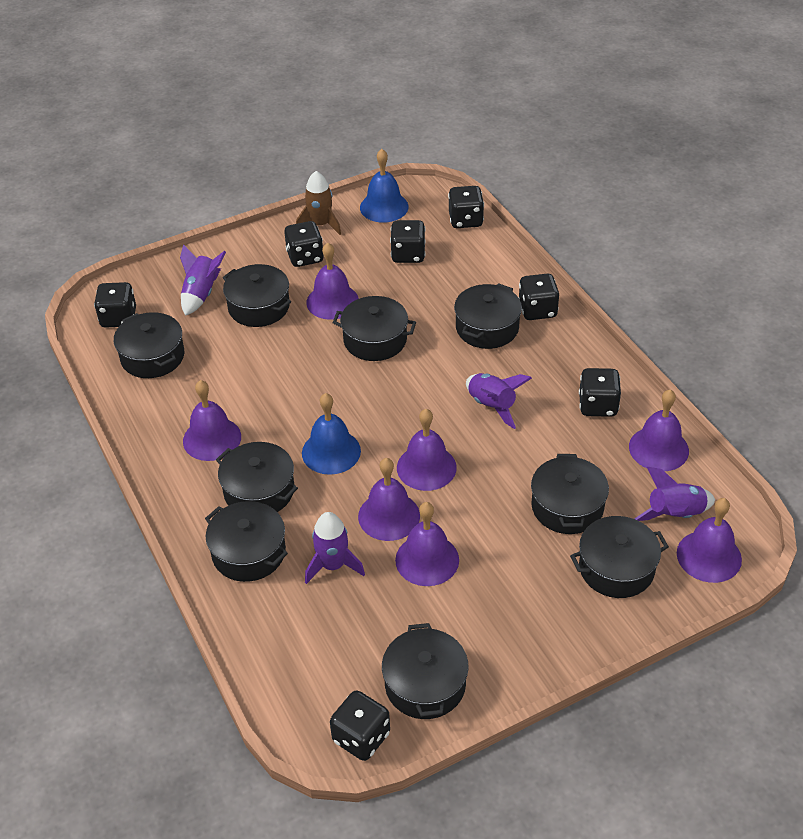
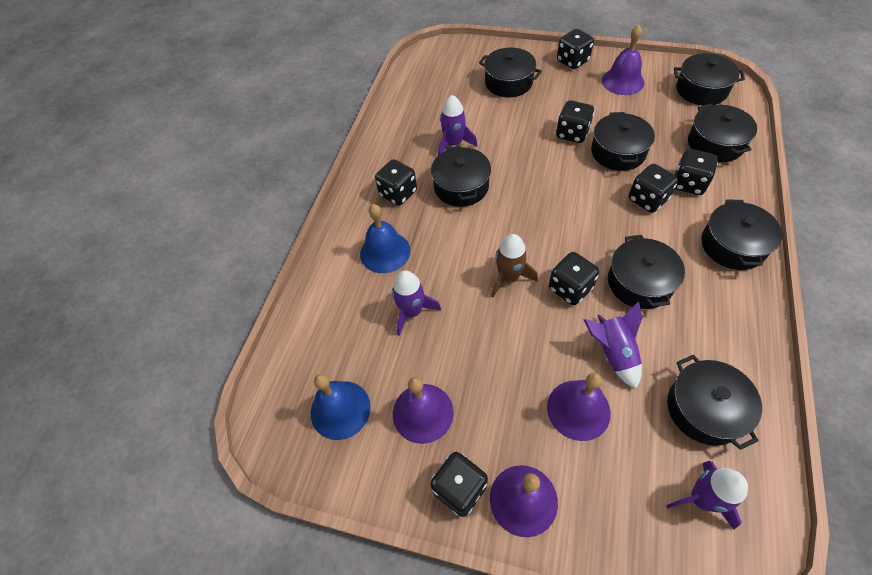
black pot: 9 -> 8
purple bell: 7 -> 4

